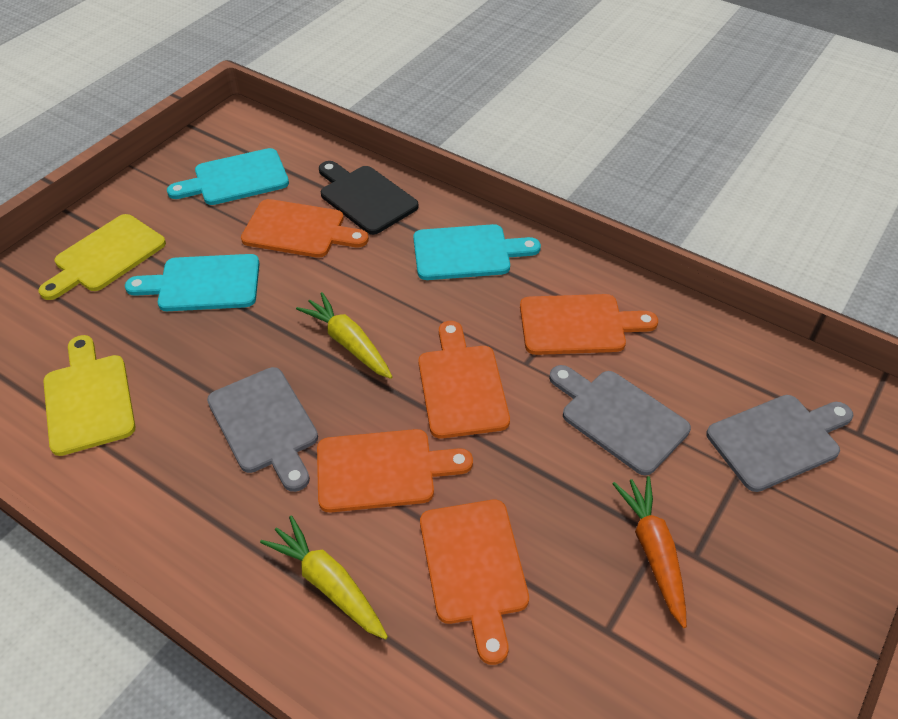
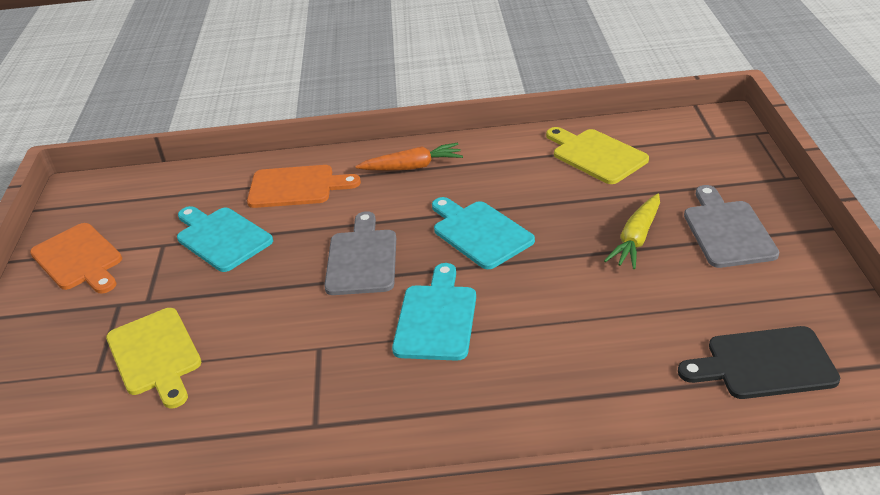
grey cutting board: 3 -> 2
orange cutting board: 5 -> 2
yellow carrot: 2 -> 1

